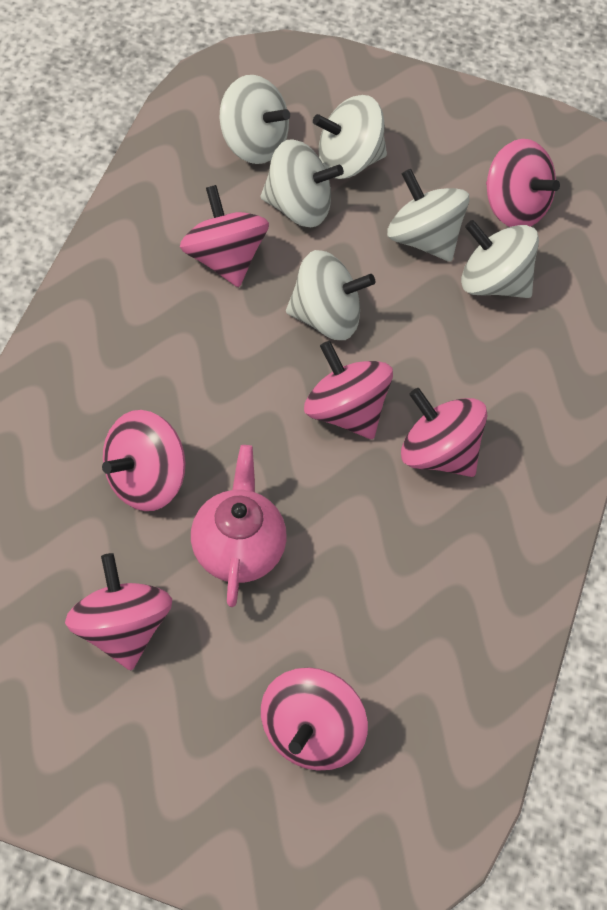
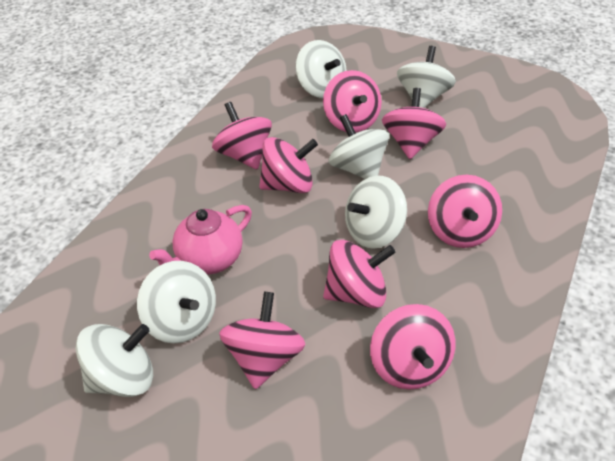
pink spinning top: 7 -> 8

